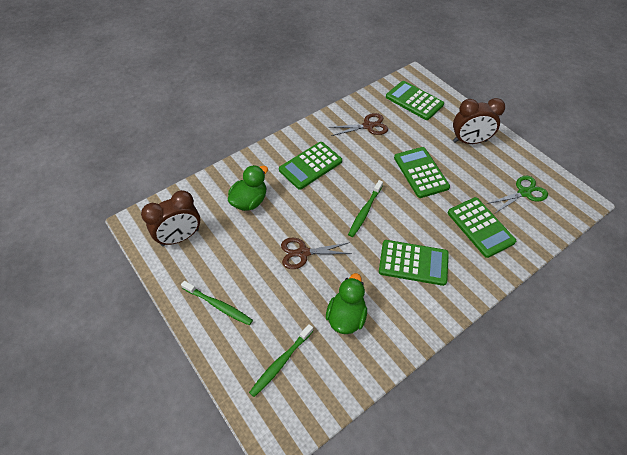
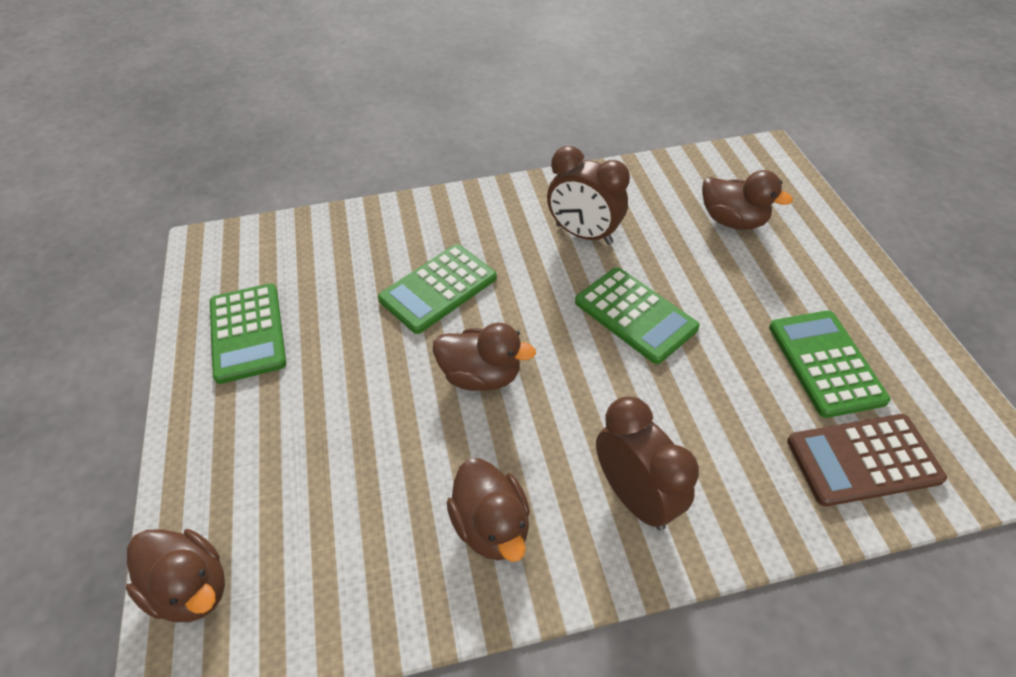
brown calculator: 0 -> 1
brown duck: 0 -> 4
brown scissors: 2 -> 0
green calculator: 5 -> 4
green duck: 2 -> 0
green scissors: 1 -> 0
green toothbrush: 3 -> 0

